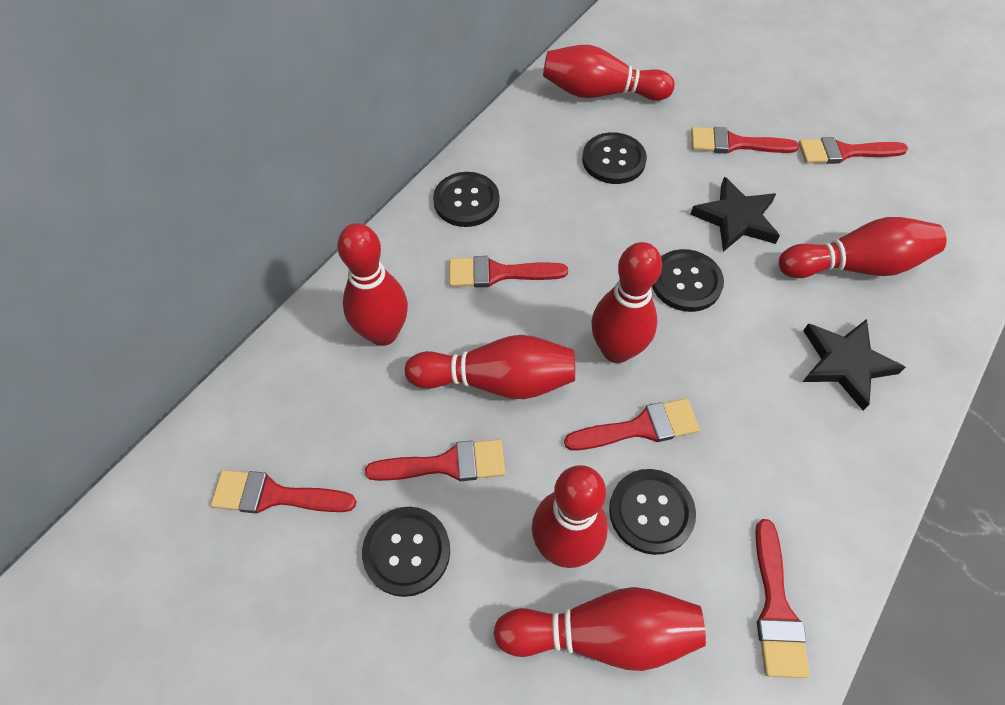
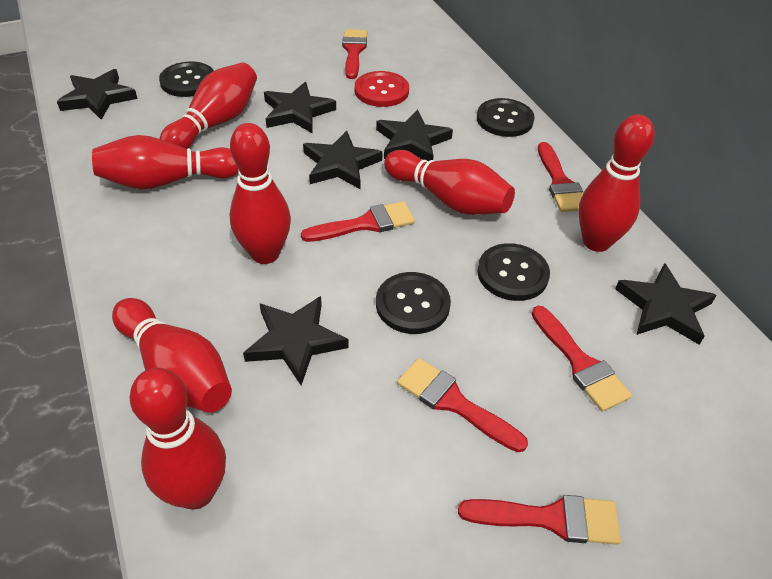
black button: 5 -> 4
black star: 2 -> 6
red brush: 7 -> 6
red button: 0 -> 1

